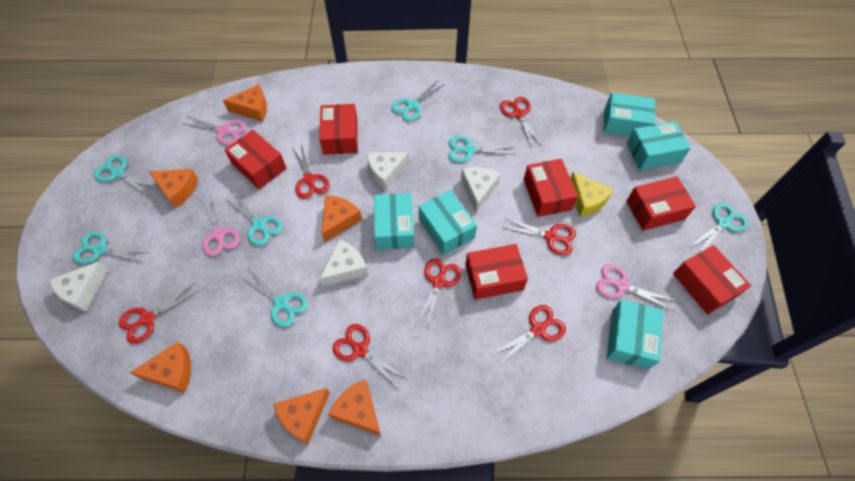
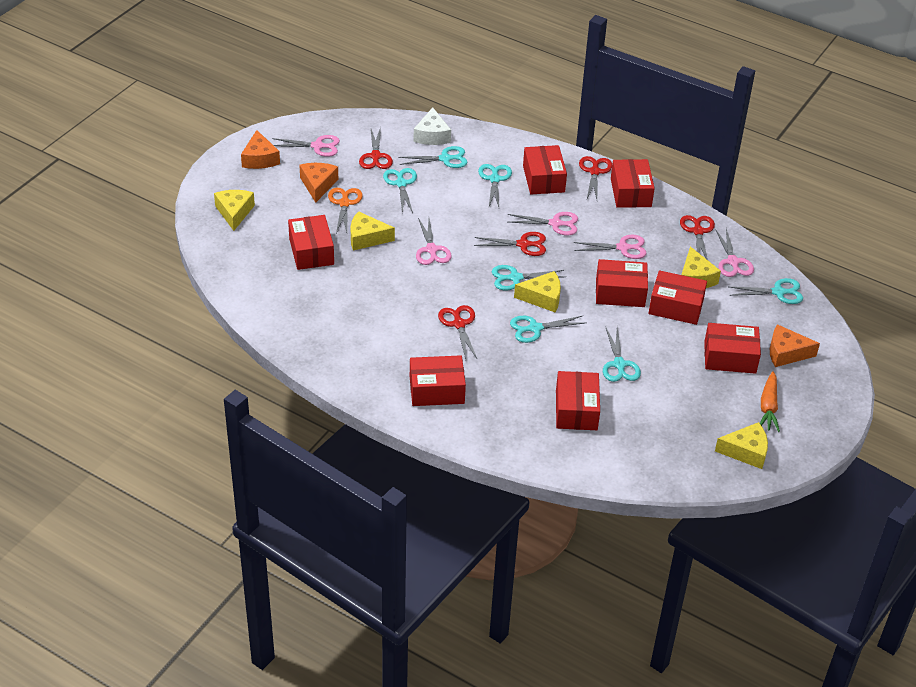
orange carrot: 0 -> 1
orange cheese: 6 -> 3
orange scissors: 0 -> 1
pink scissors: 3 -> 5
red box: 6 -> 8
red scissors: 7 -> 5
turquoise box: 5 -> 0
white cheese: 4 -> 1
yellow cheese: 1 -> 5

